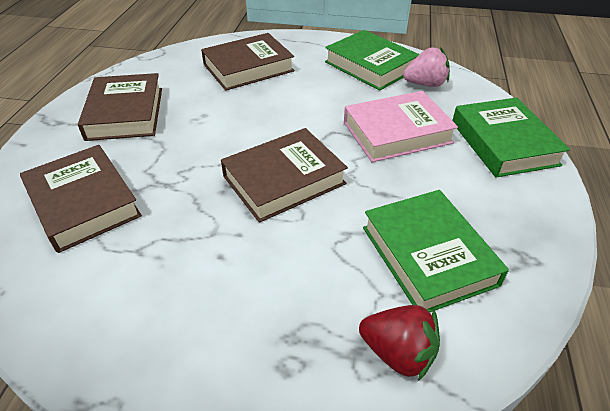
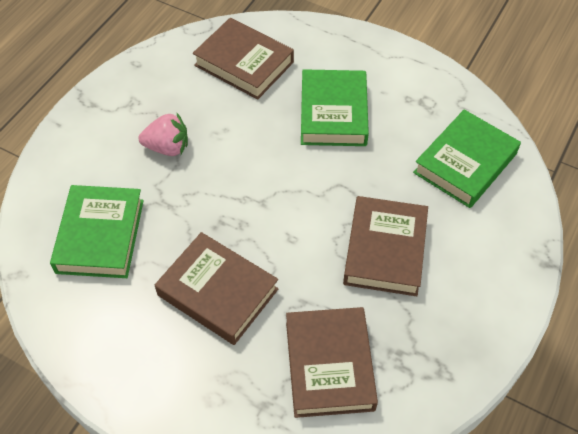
pink book: 1 -> 0
red strawberry: 1 -> 0

